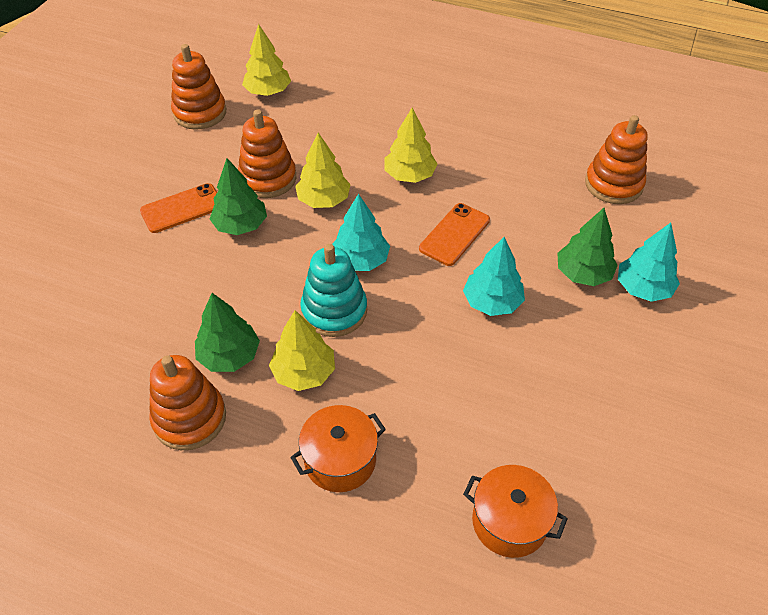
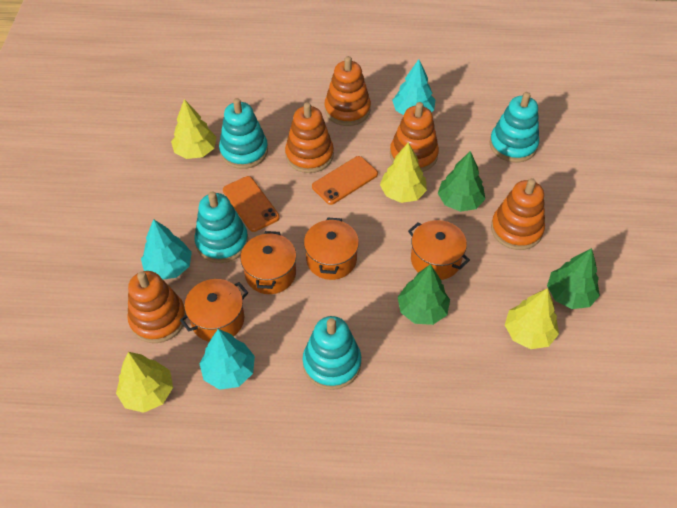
orange pot: 2 -> 4
orange stacking toy: 4 -> 5
turquoise stacking toy: 1 -> 4

